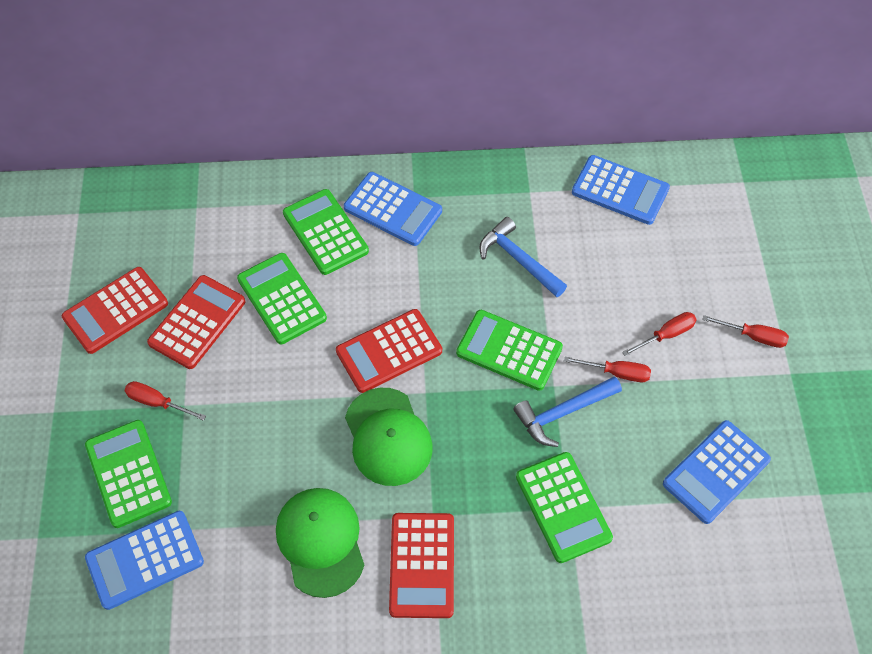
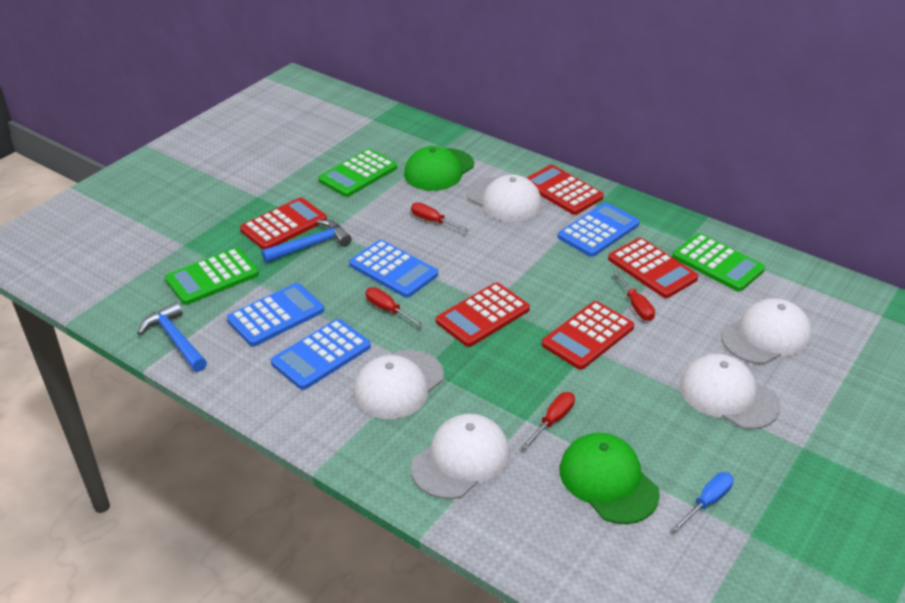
blue screwdriver: 0 -> 1
green calculator: 5 -> 3
red calculator: 4 -> 5
white cap: 0 -> 5

